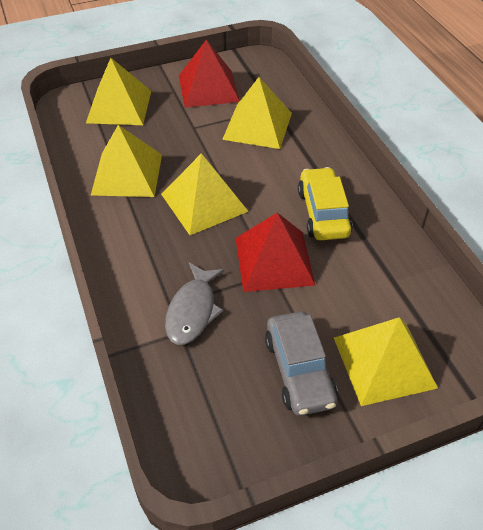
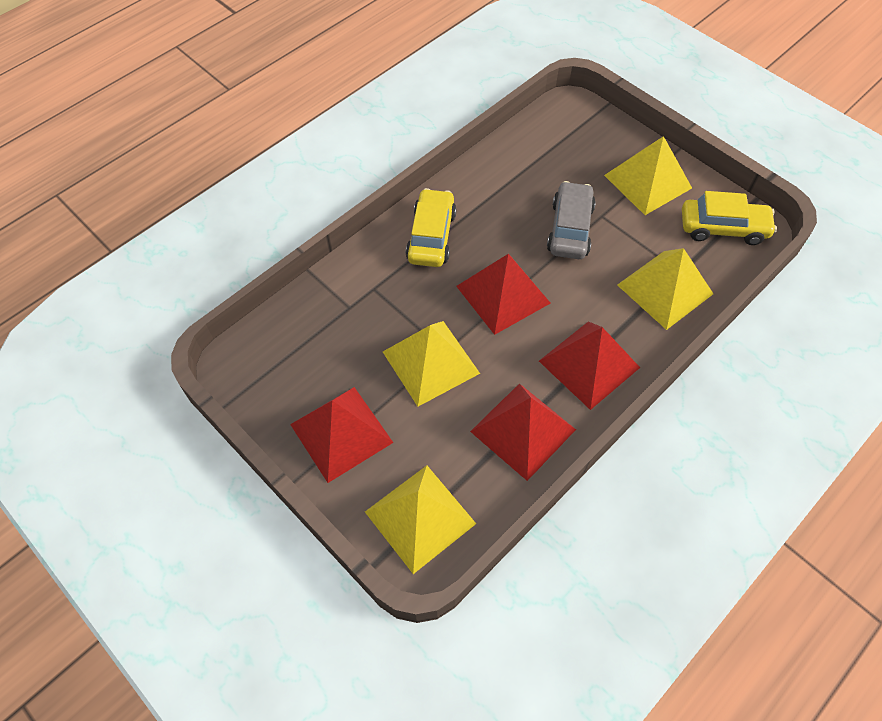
grey fish: 1 -> 0
red pyramid: 2 -> 4
yellow car: 1 -> 2
yellow pyramid: 5 -> 4

